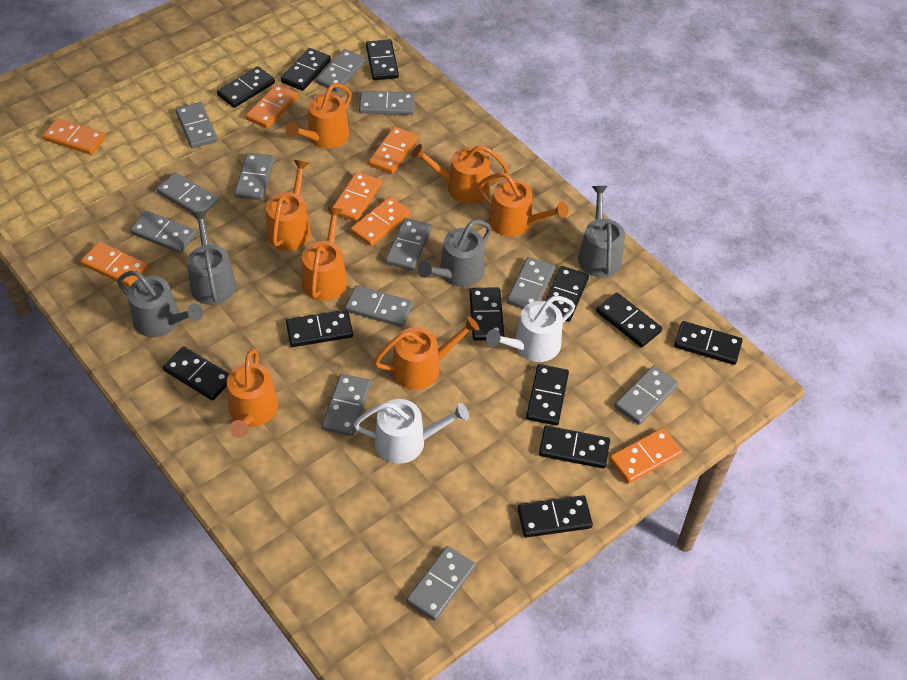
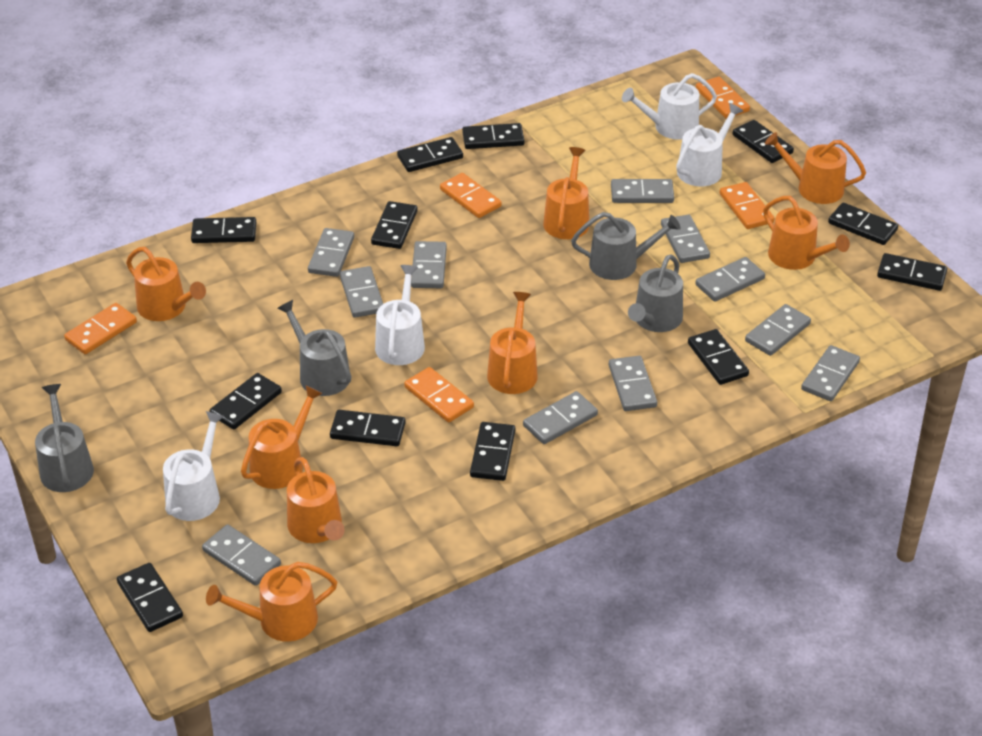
grey domino: 12 -> 11
orange domino: 7 -> 5
orange watering can: 7 -> 8
white watering can: 2 -> 4

